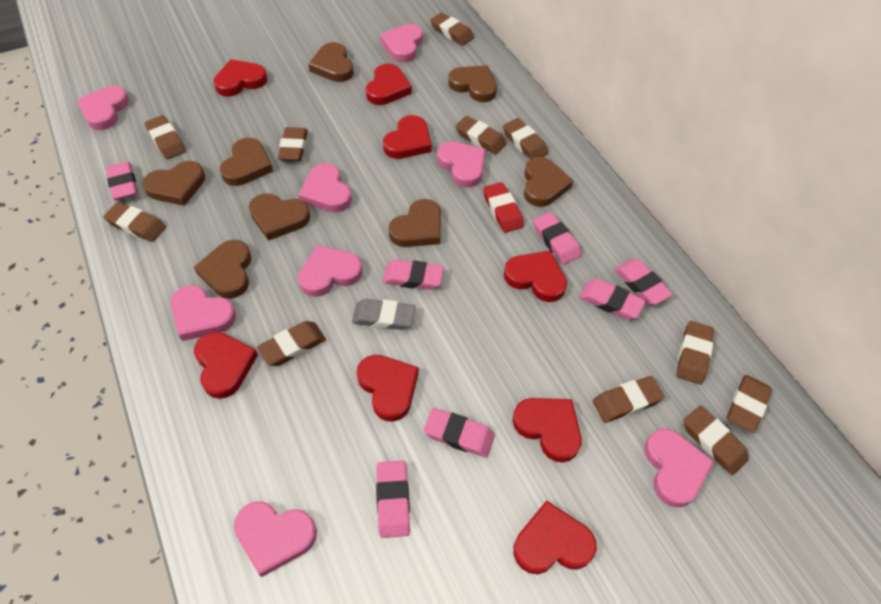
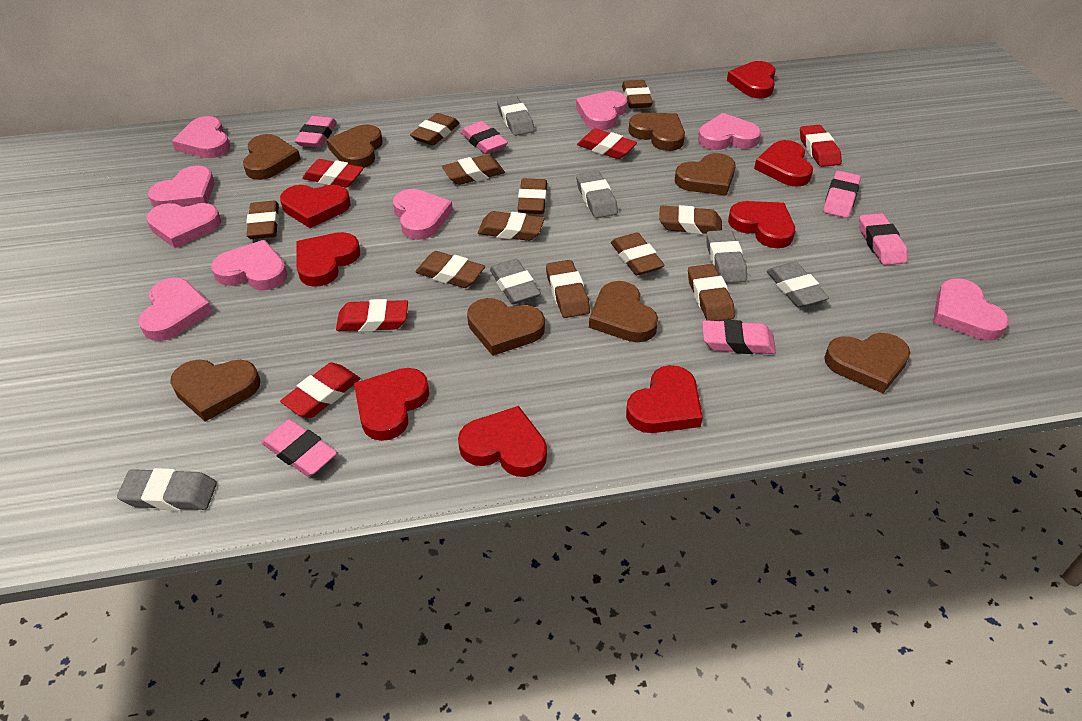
grey eraser: 1 -> 6
pink eraser: 7 -> 6
pink heart: 8 -> 9
red eraser: 1 -> 5

